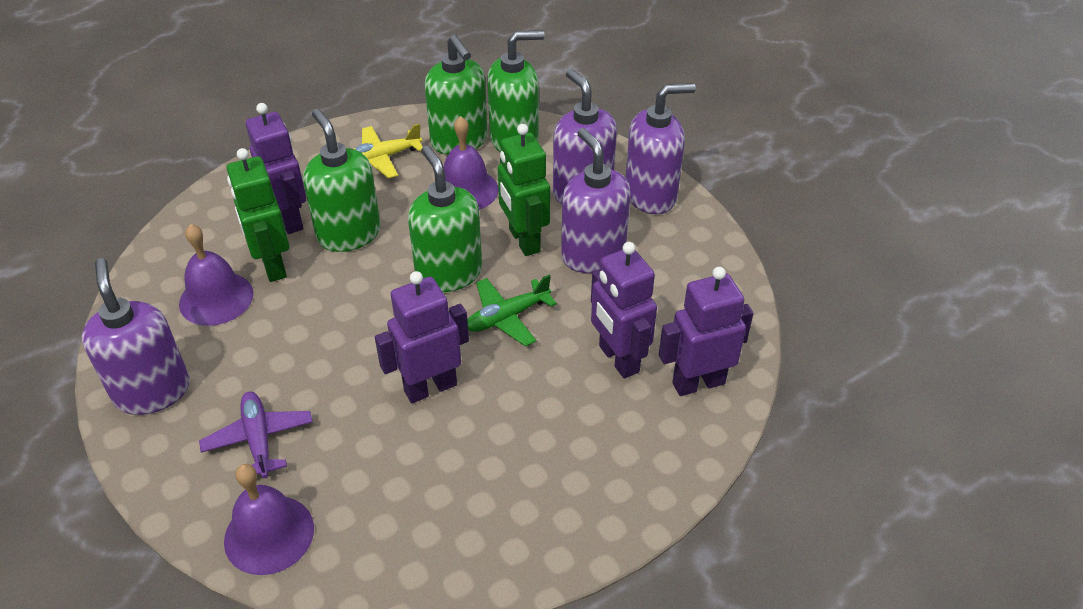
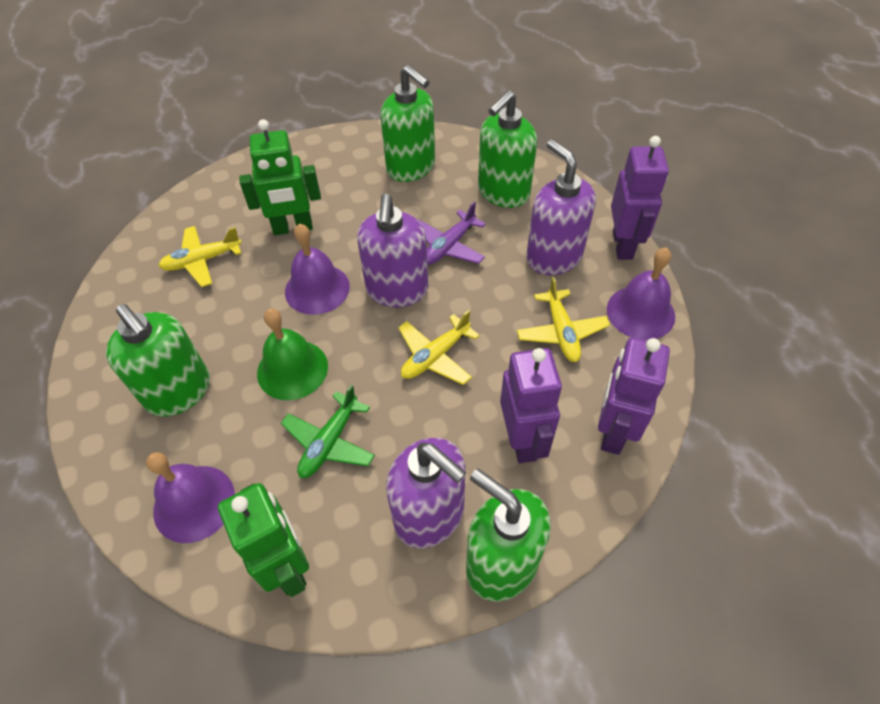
green bell: 0 -> 1
purple robot: 4 -> 3
purple soap dispenser: 4 -> 3
yellow plane: 1 -> 3

